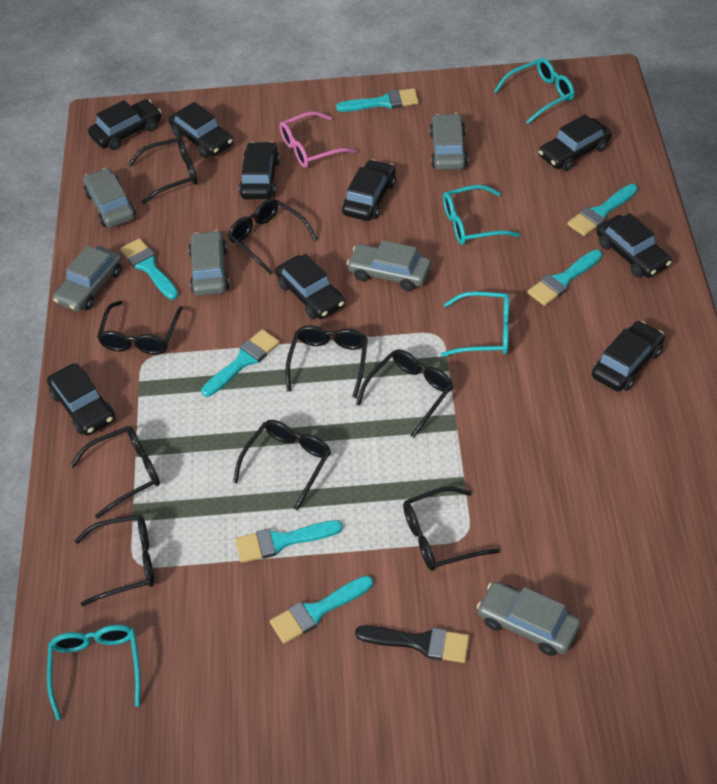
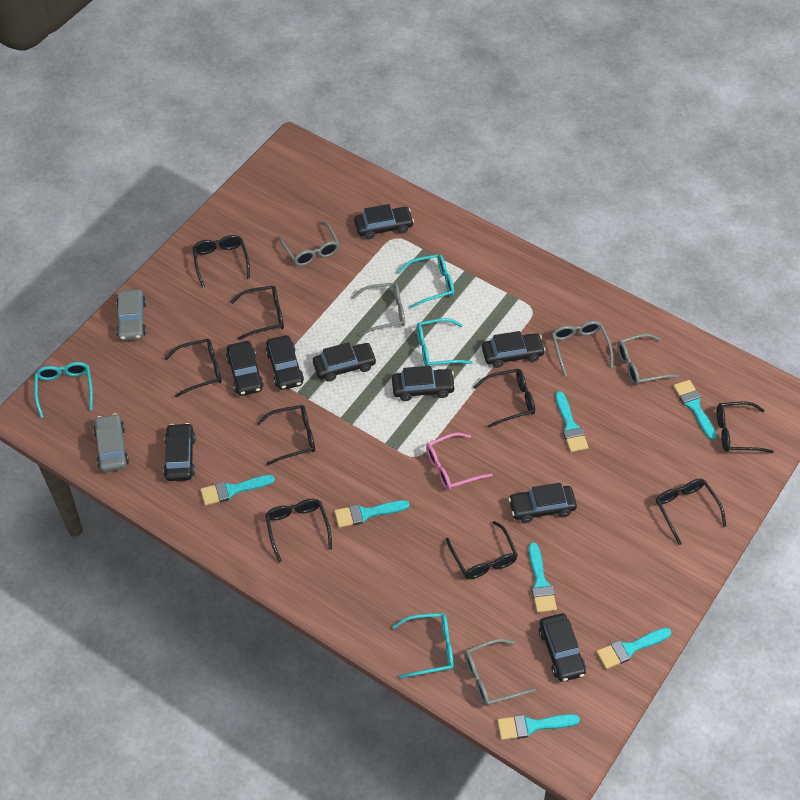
black brush: 1 -> 0
grey car: 6 -> 2
grey glasses: 0 -> 5

